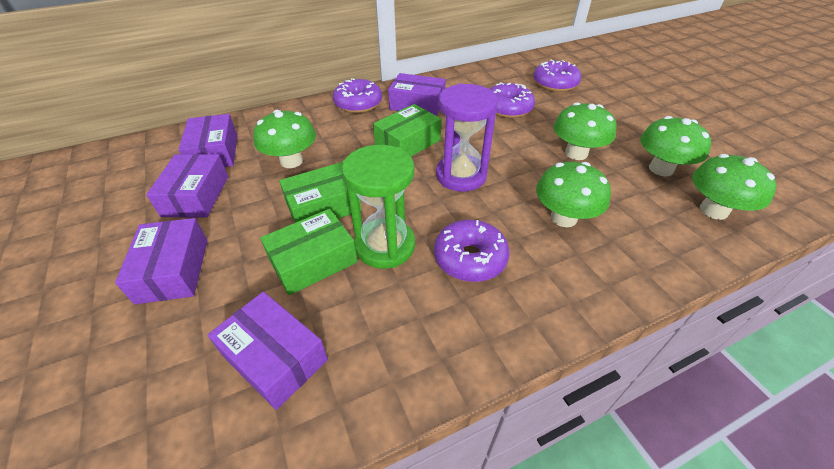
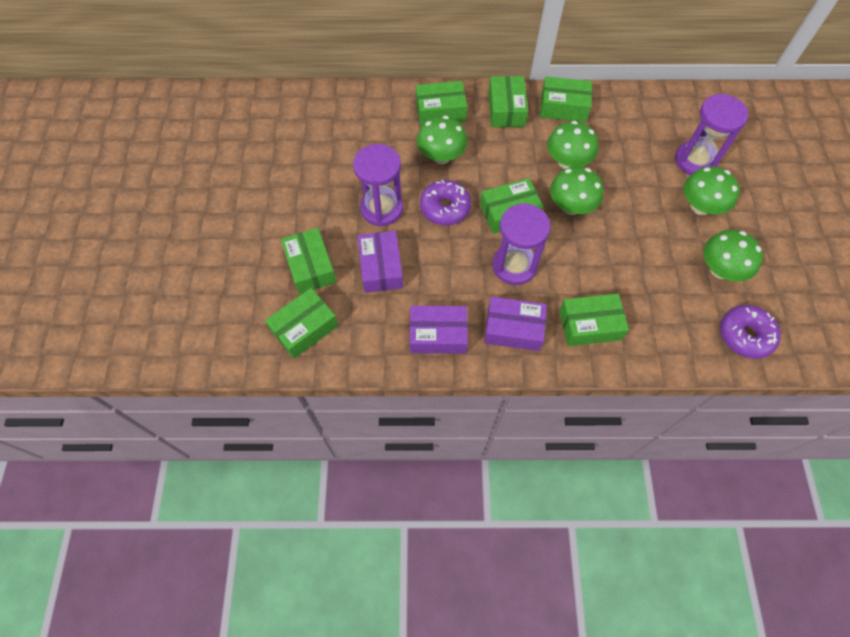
green box: 3 -> 7
green hourglass: 1 -> 0
purple box: 5 -> 3
purple donut: 4 -> 2
purple hourglass: 1 -> 3

